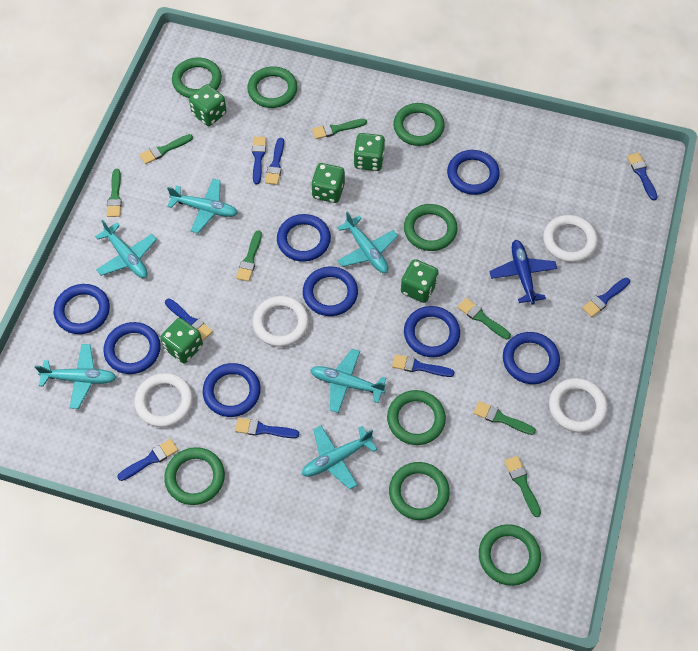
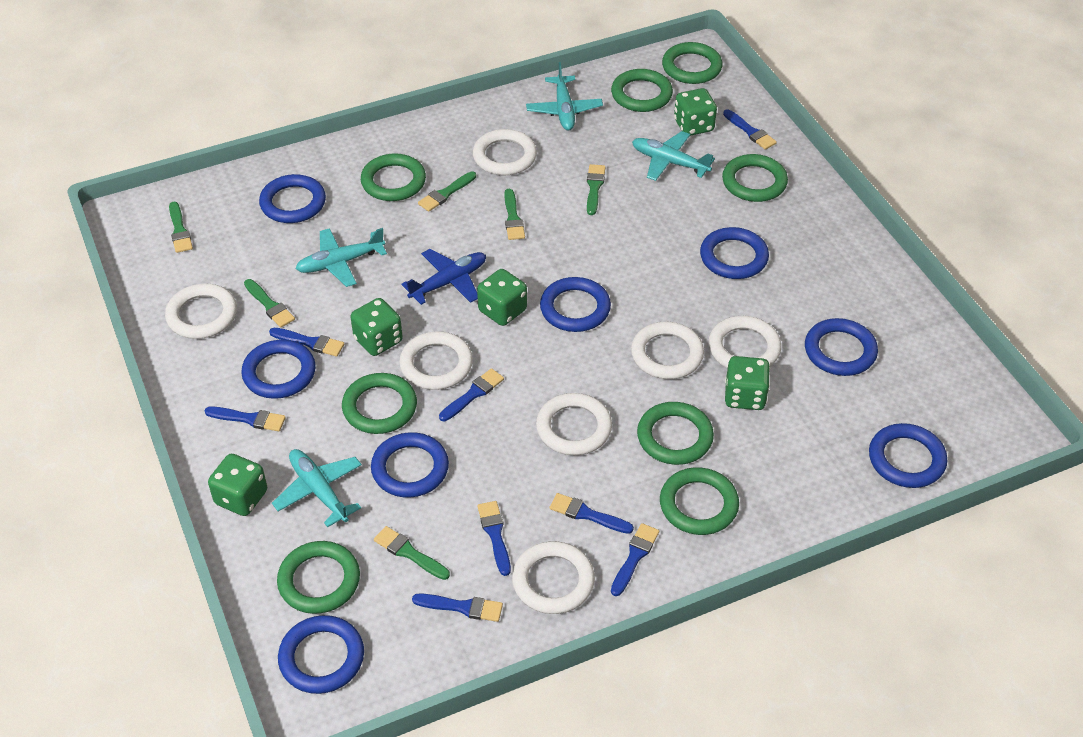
green brush: 7 -> 6
turquoise plane: 6 -> 4
white ring: 4 -> 7

